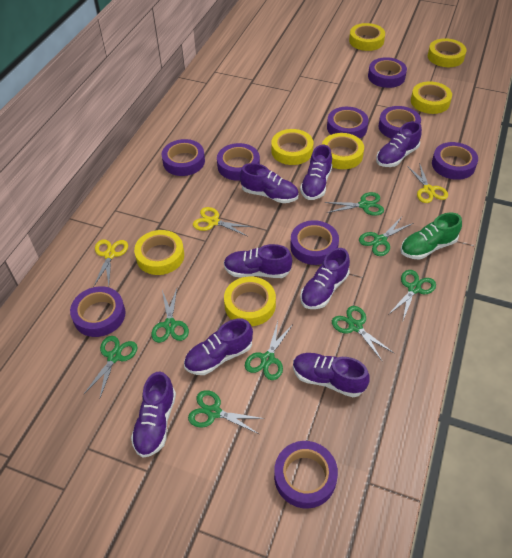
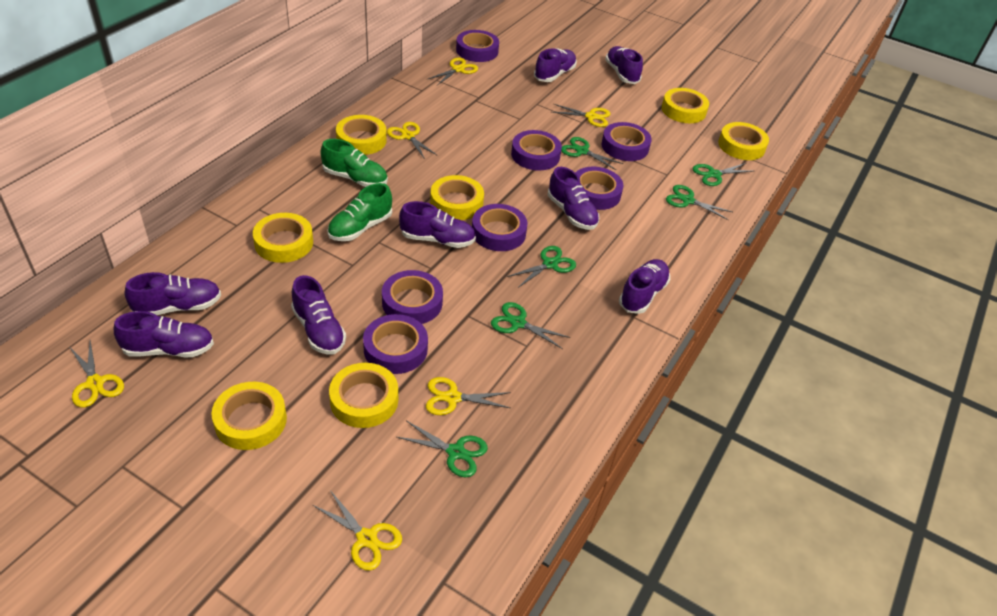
green scissors: 8 -> 6
green shoe: 1 -> 2
purple tape: 9 -> 7
yellow scissors: 3 -> 6

